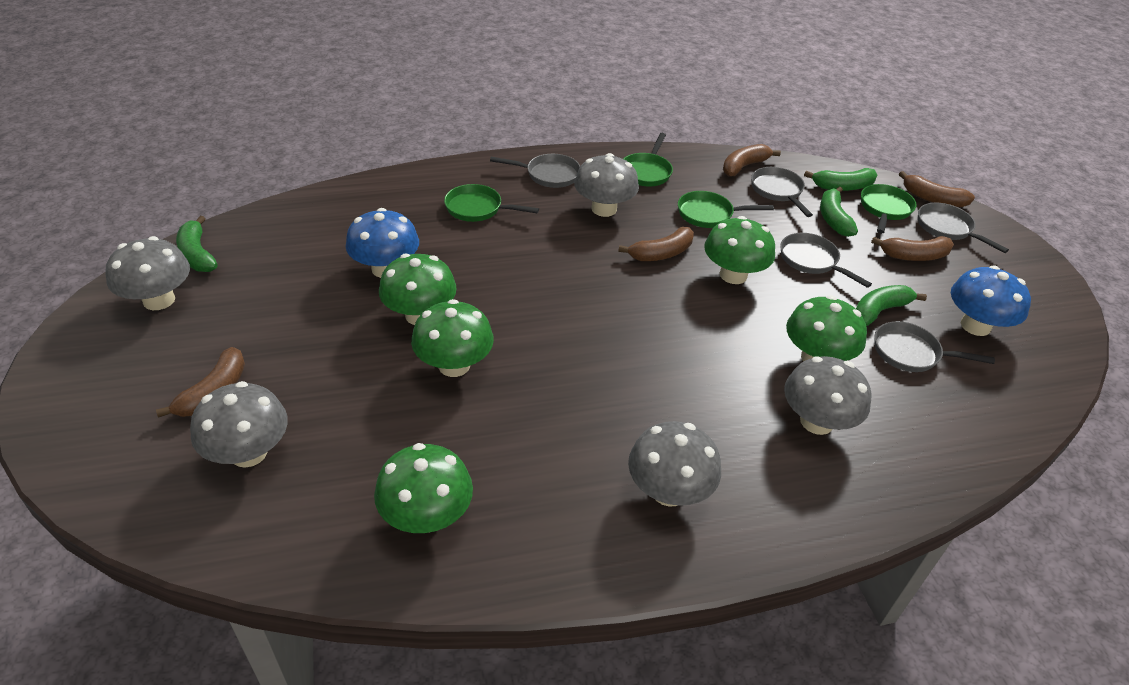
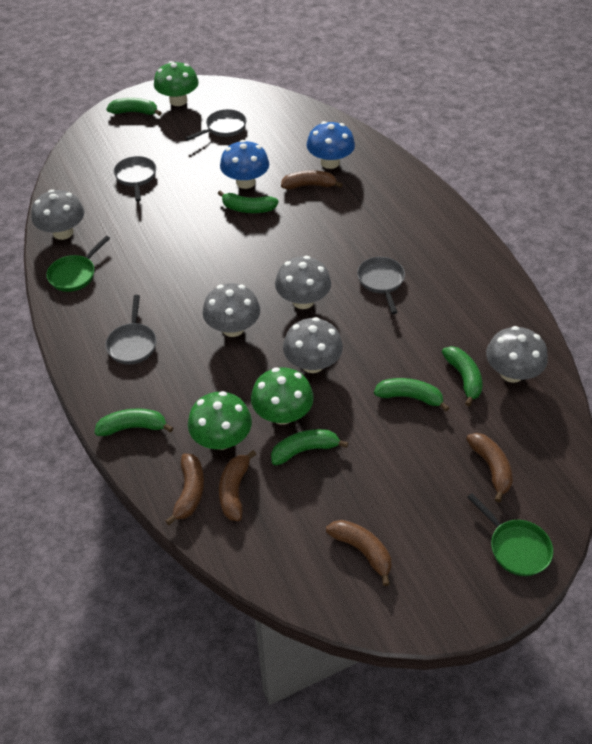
green banana: 4 -> 6
green mushroom: 5 -> 3
green pan: 4 -> 2
grey pan: 5 -> 4

